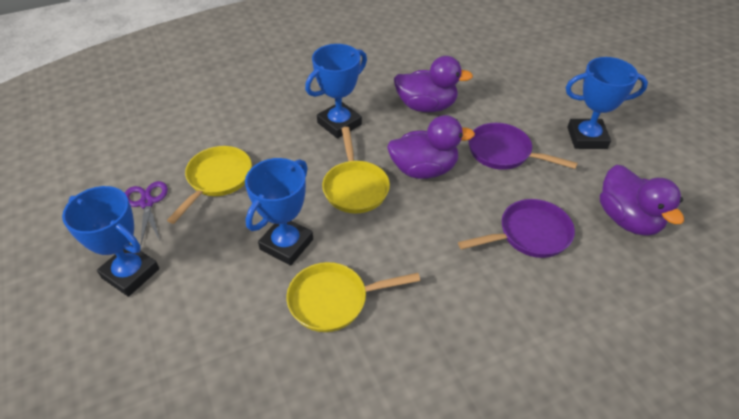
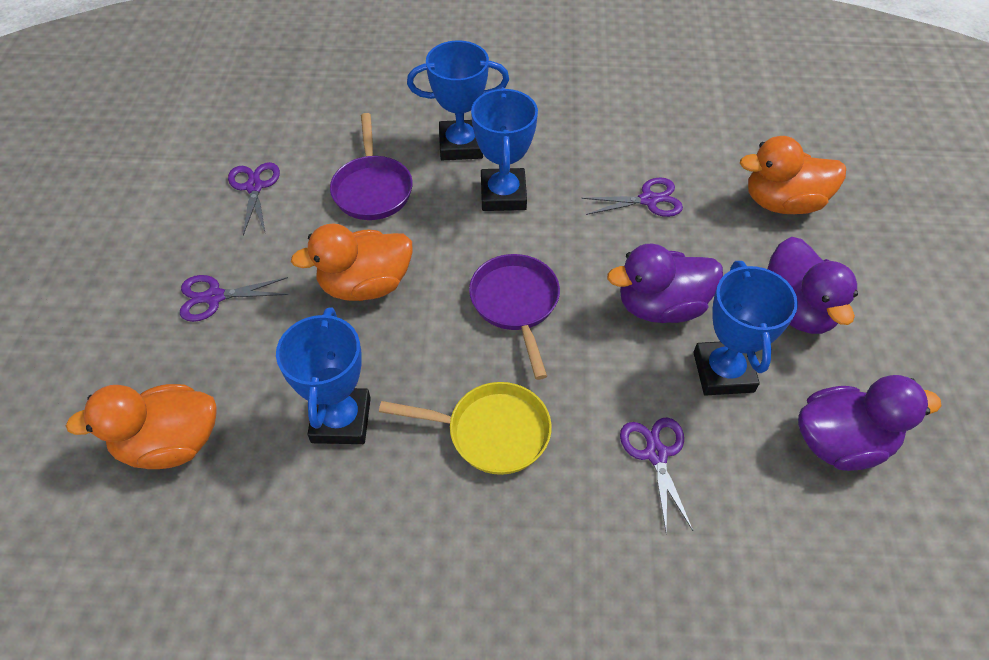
orange duck: 0 -> 3
purple scissors: 1 -> 4
yellow pan: 3 -> 1

